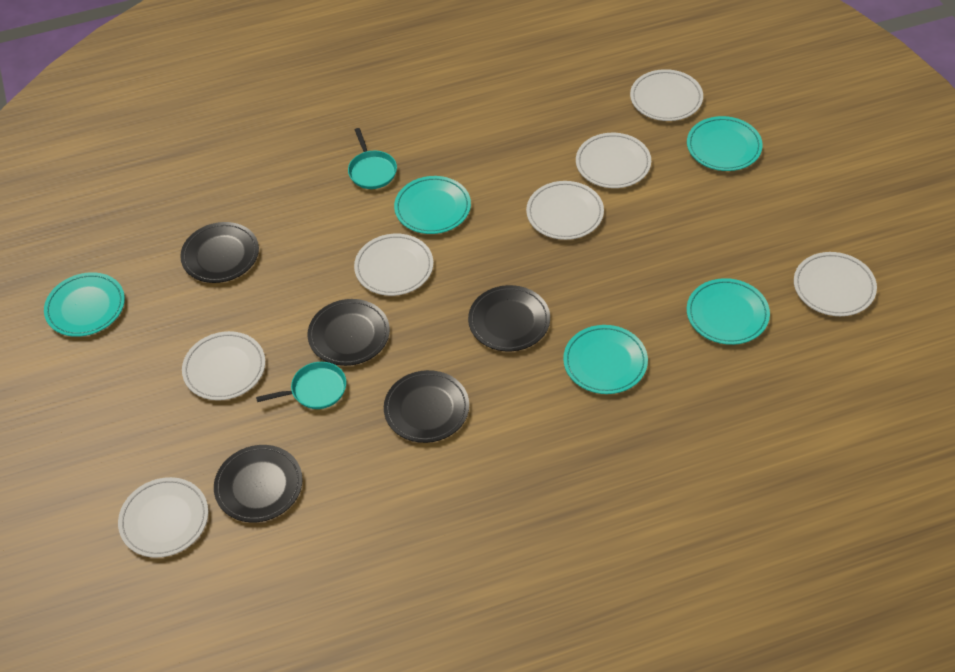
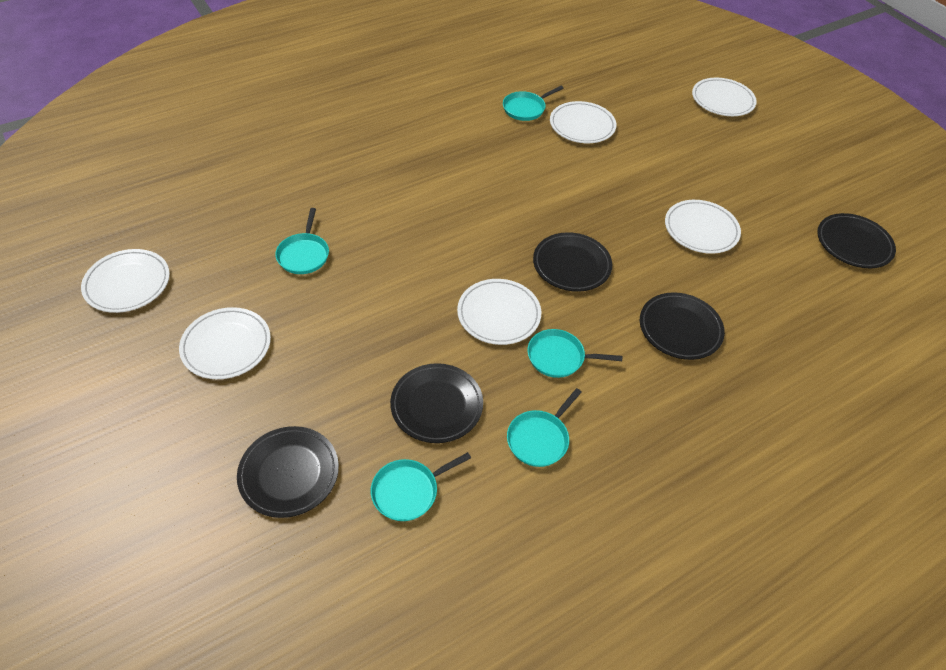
turquoise pan: 2 -> 5
turquoise plate: 5 -> 0
white plate: 7 -> 6

